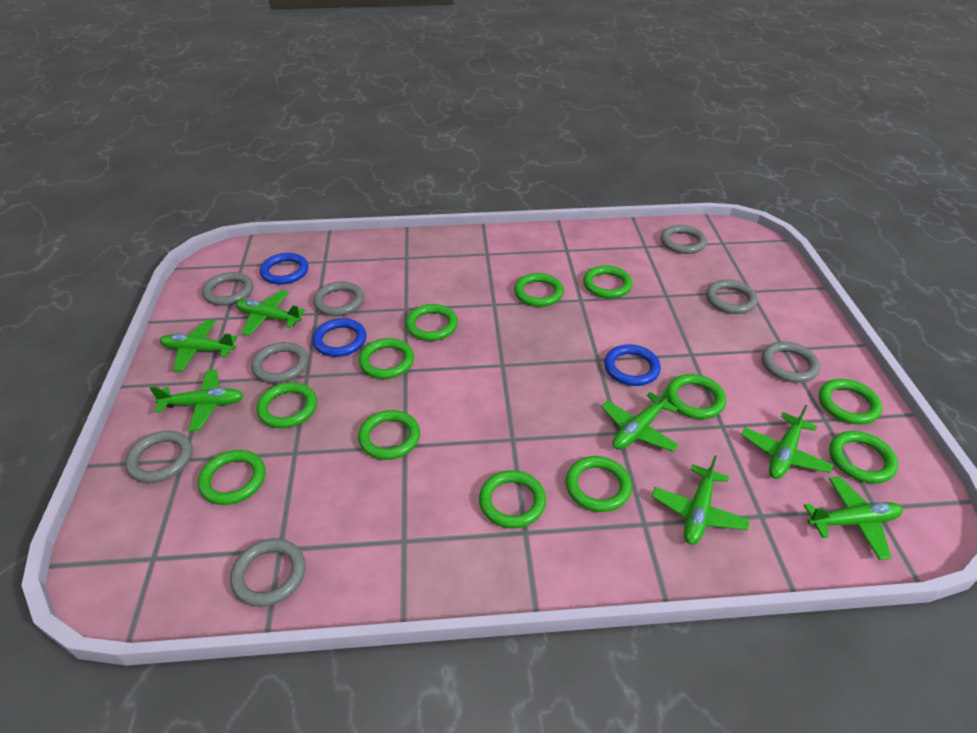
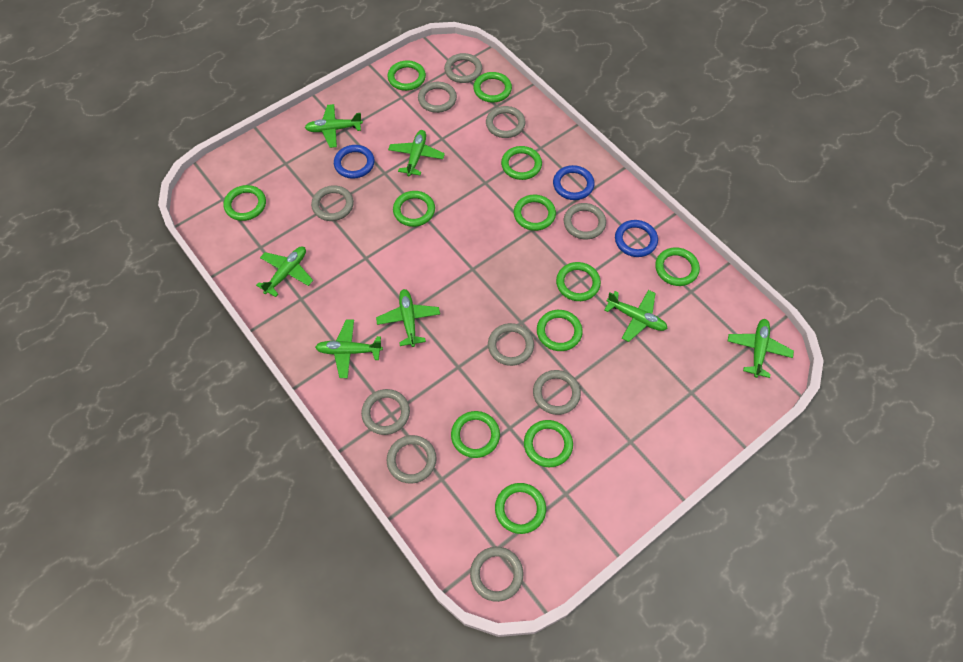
grey ring: 8 -> 10

